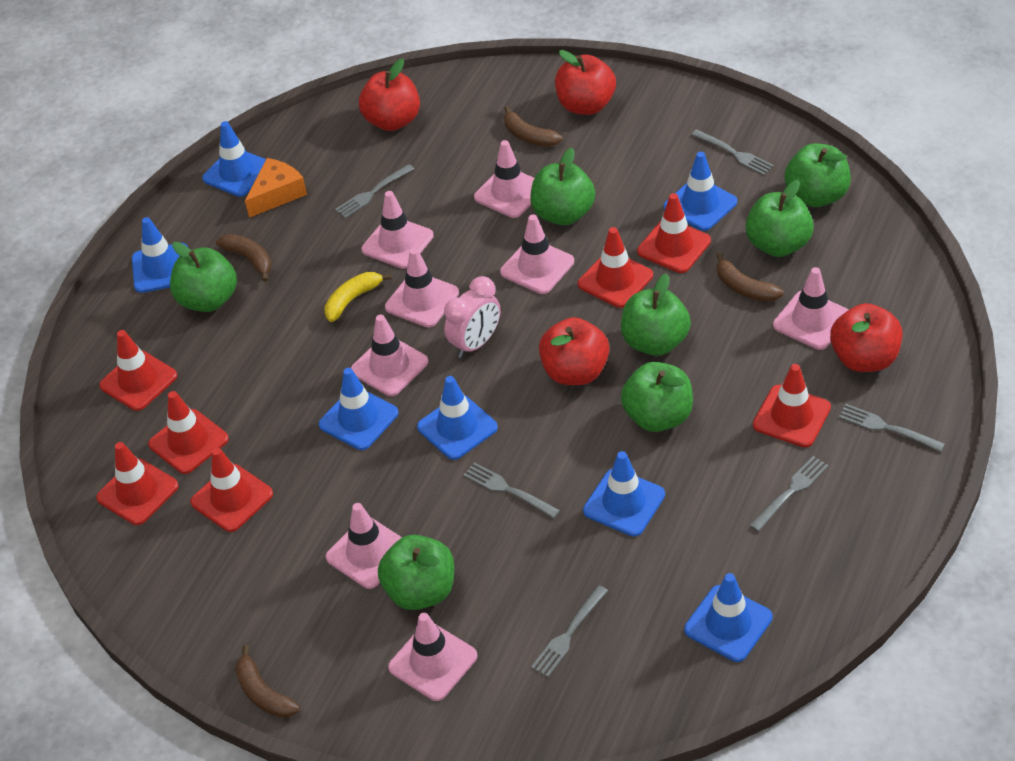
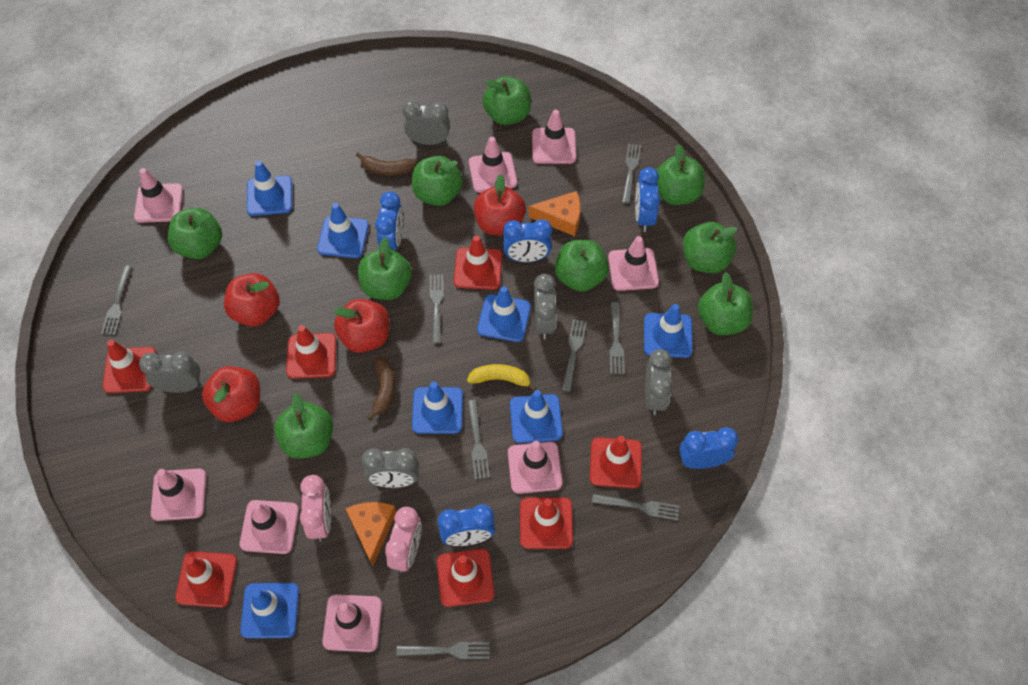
blue clock: 0 -> 5
brown banana: 4 -> 2
green apple: 7 -> 9
grey clock: 0 -> 5
grey fork: 6 -> 8
orange cheese: 1 -> 2
pink clock: 1 -> 2

